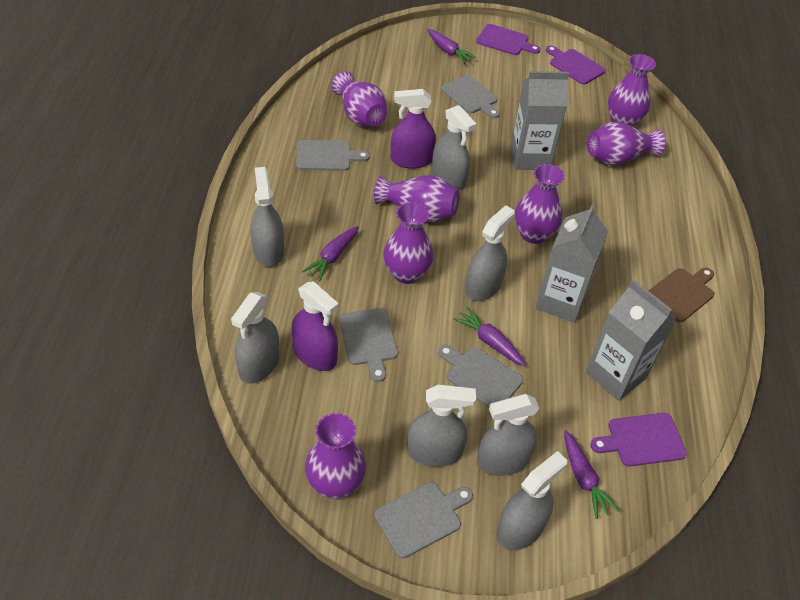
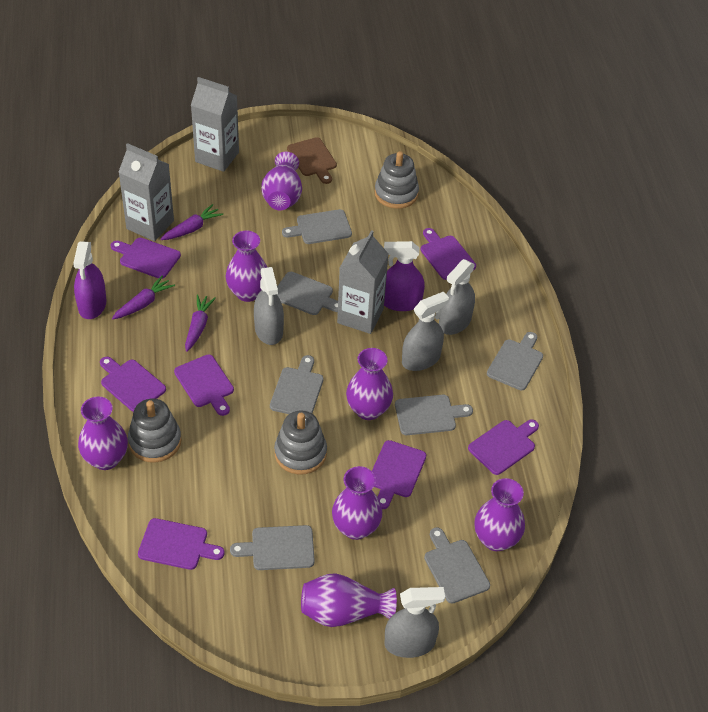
grey cutting board: 5 -> 7
grey spray bottle: 7 -> 4
grey stacking toy: 0 -> 3
purple carrot: 4 -> 3
purple cutting board: 3 -> 7

